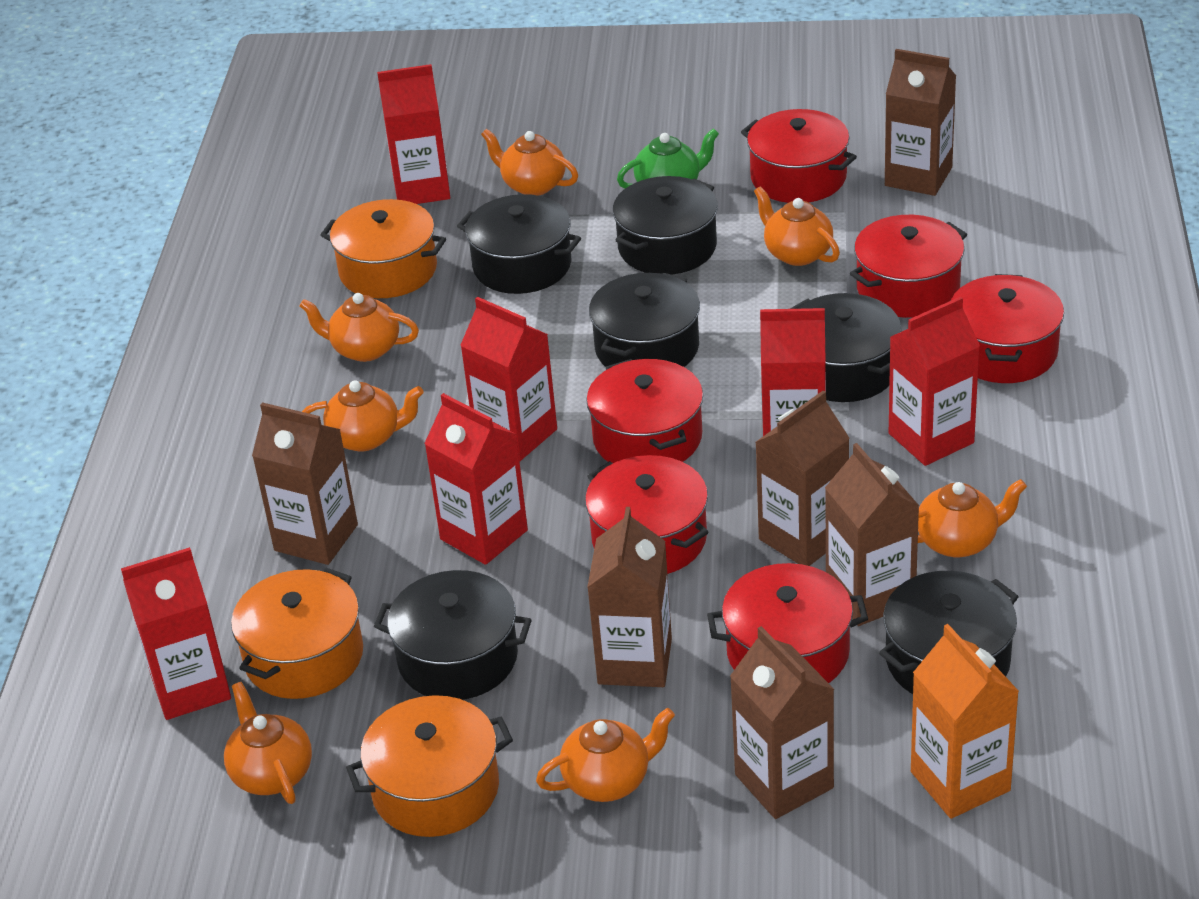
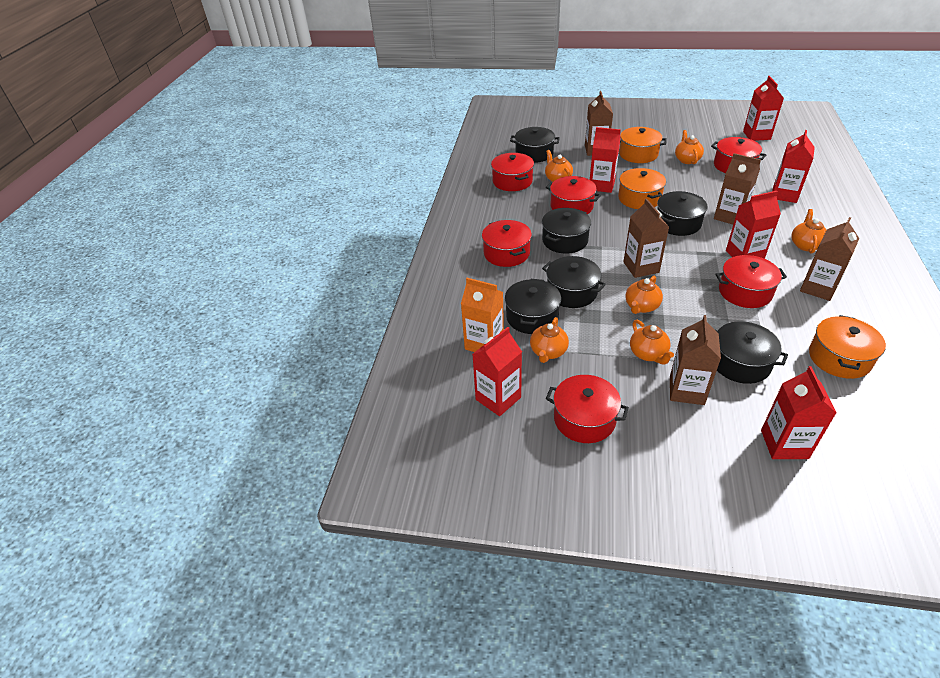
brown carton: 6 -> 5
green teapot: 1 -> 0
orange teapot: 7 -> 6

